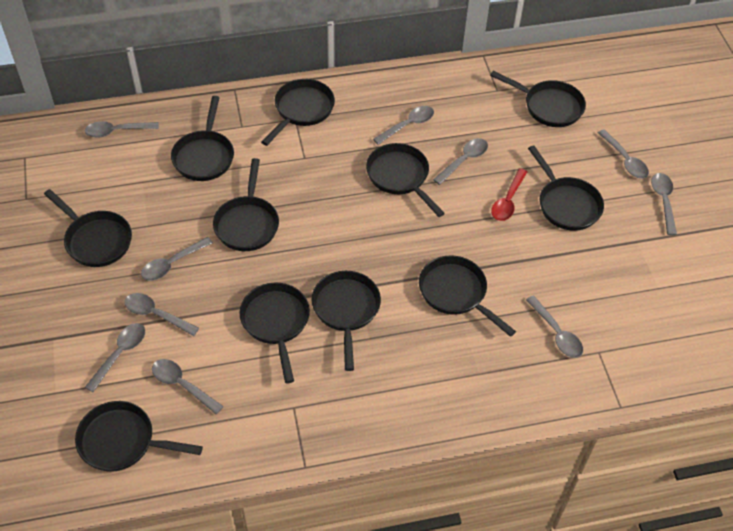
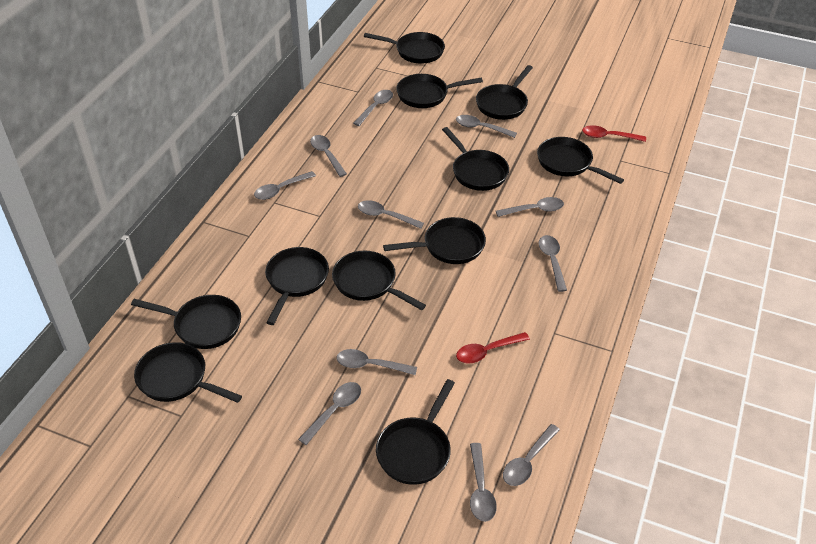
grey spoon: 10 -> 11
red spoon: 1 -> 2

